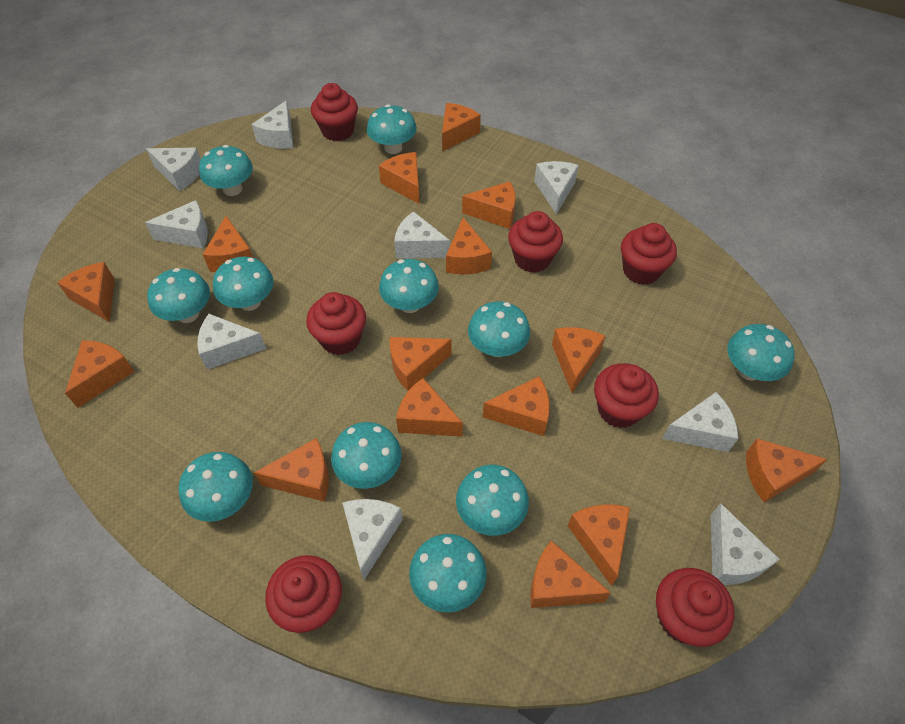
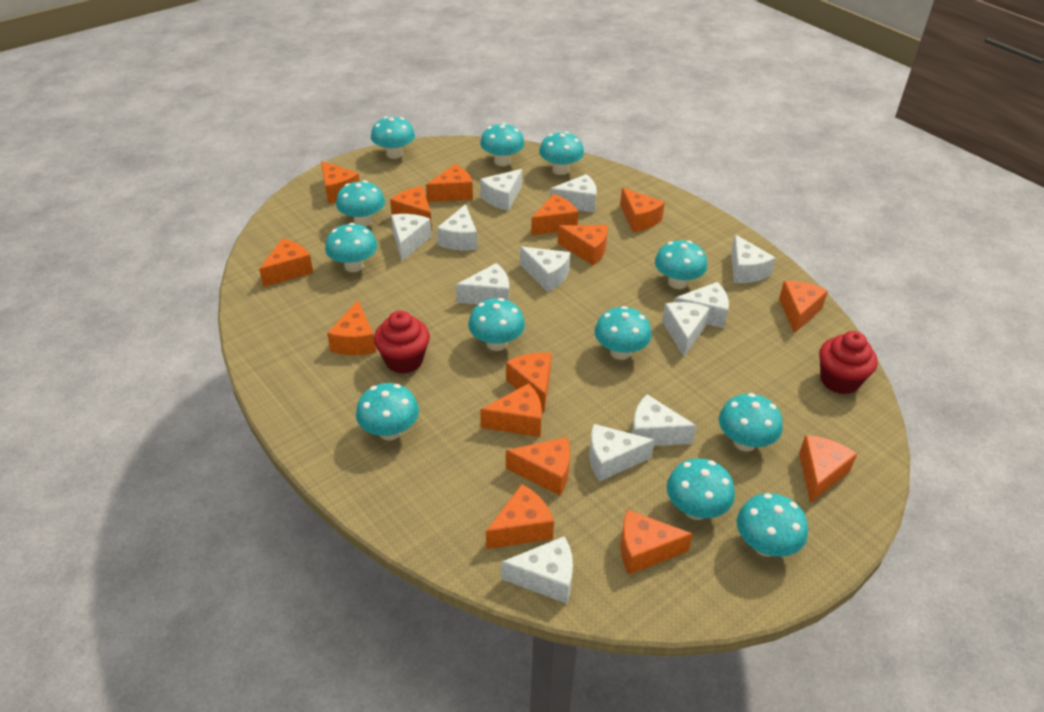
red cupcake: 7 -> 2
turquoise mushroom: 11 -> 12
white cheese: 9 -> 12

